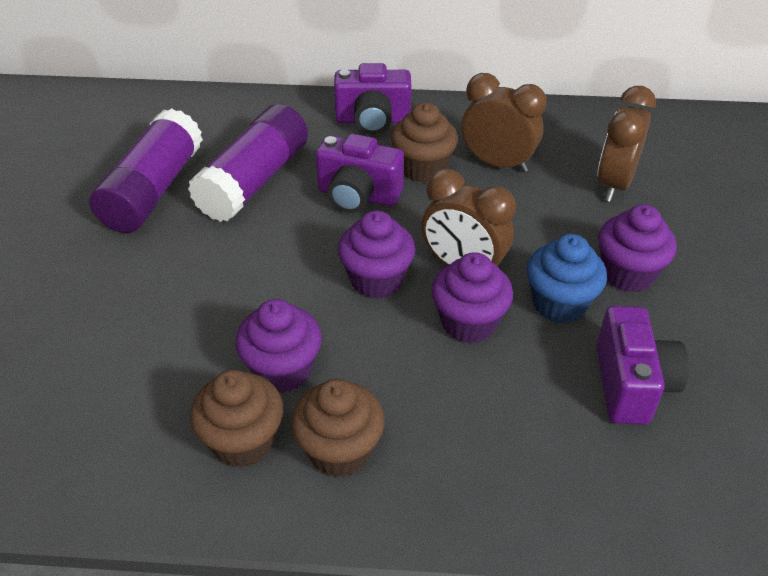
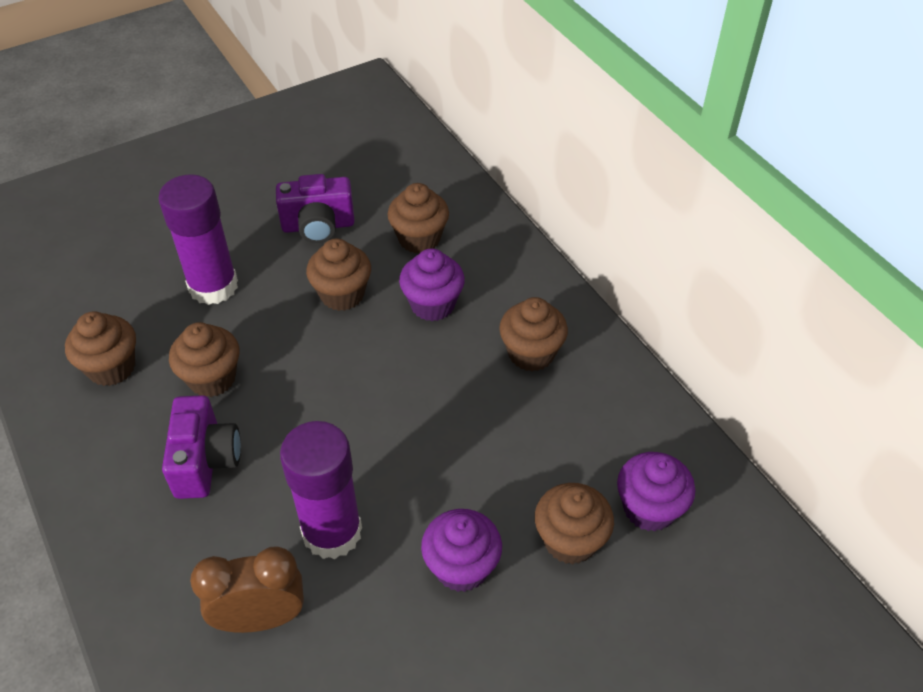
blue cupcake: 1 -> 0
brown clock: 3 -> 1
brown cupcake: 3 -> 6
purple camera: 3 -> 2
purple cupcake: 4 -> 3

